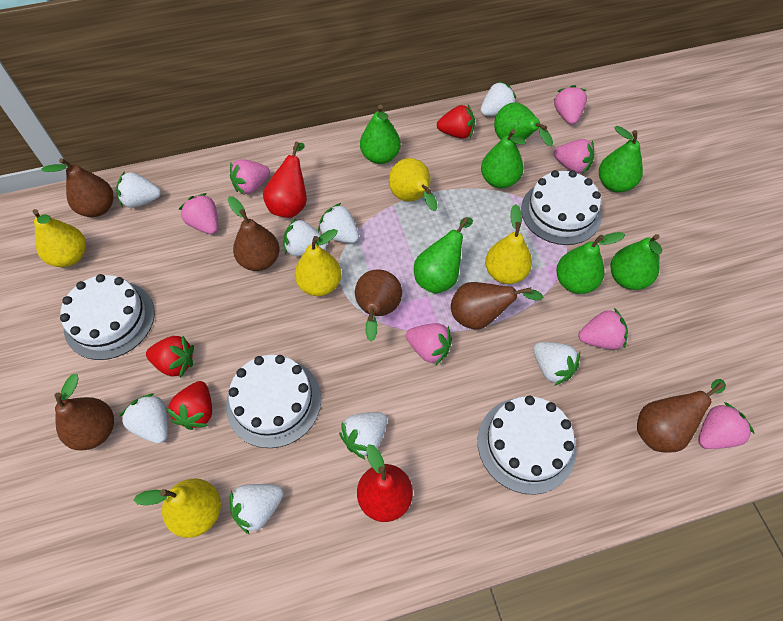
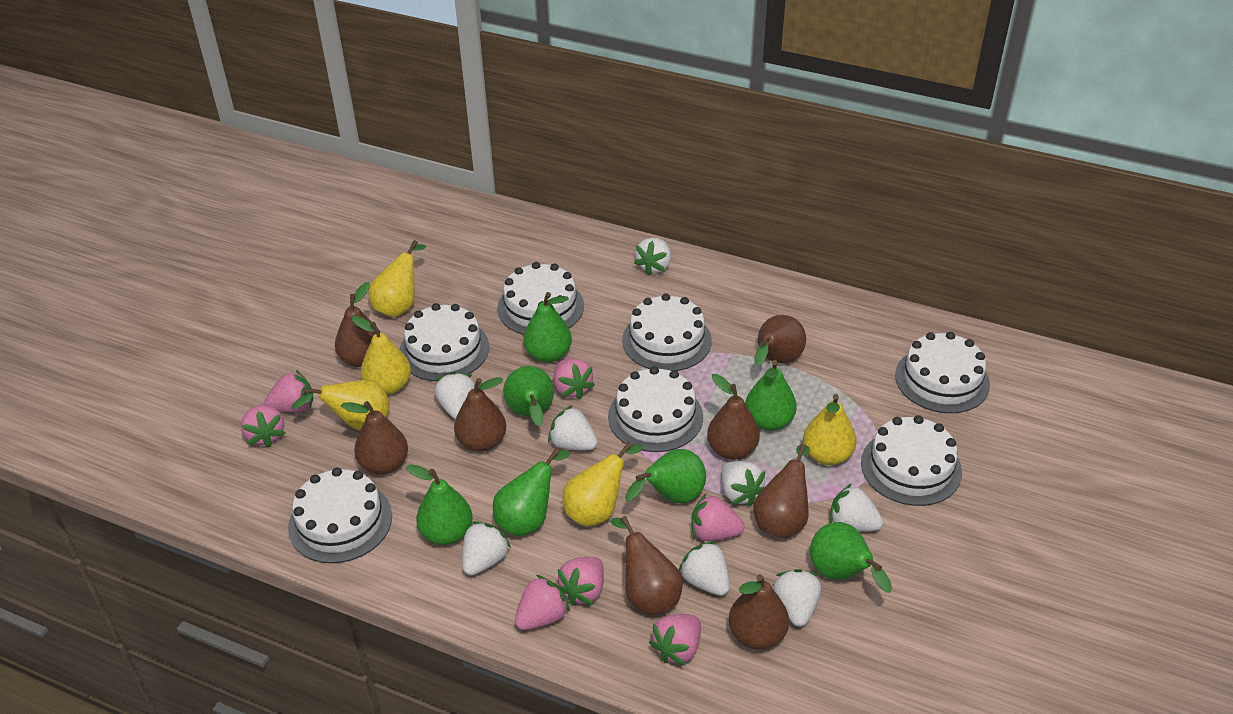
brown pear: 6 -> 8
red pear: 2 -> 0
red strawberry: 3 -> 0
white cake: 4 -> 7

